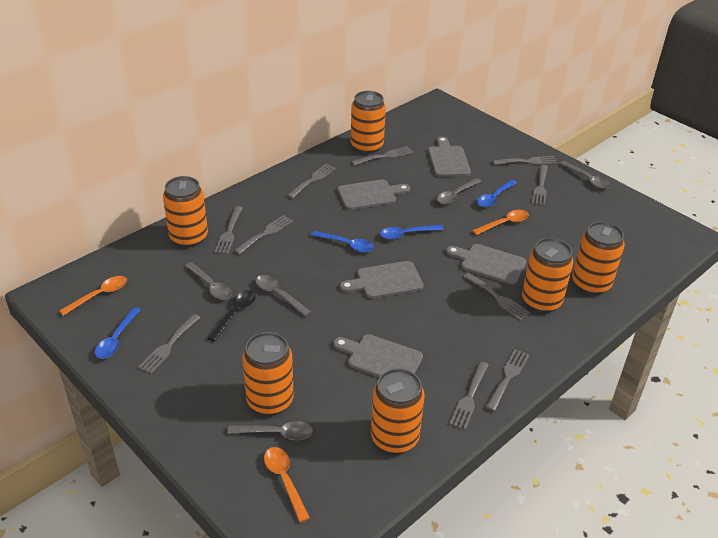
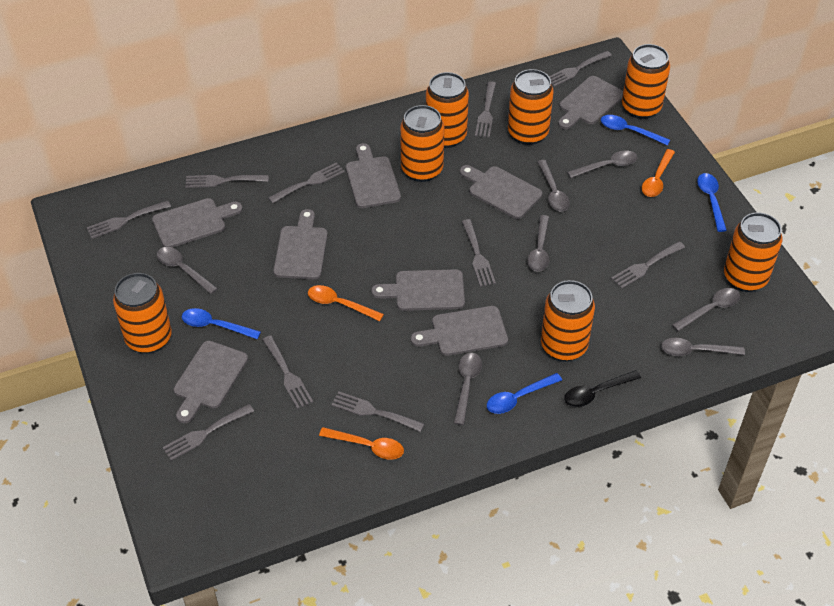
grey cutting board: 5 -> 8
grey spoon: 5 -> 7
orange can: 6 -> 7

